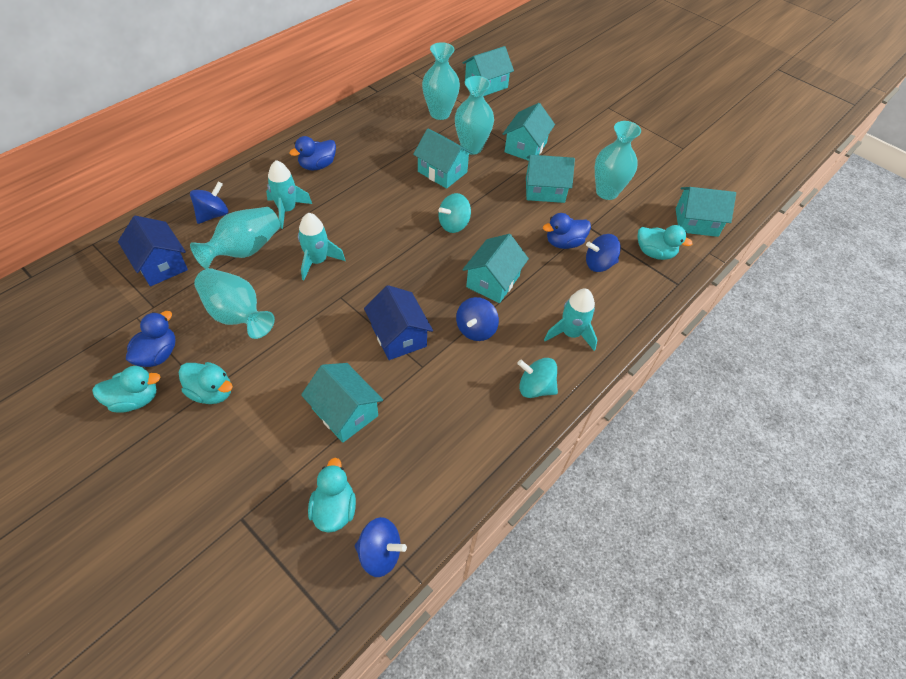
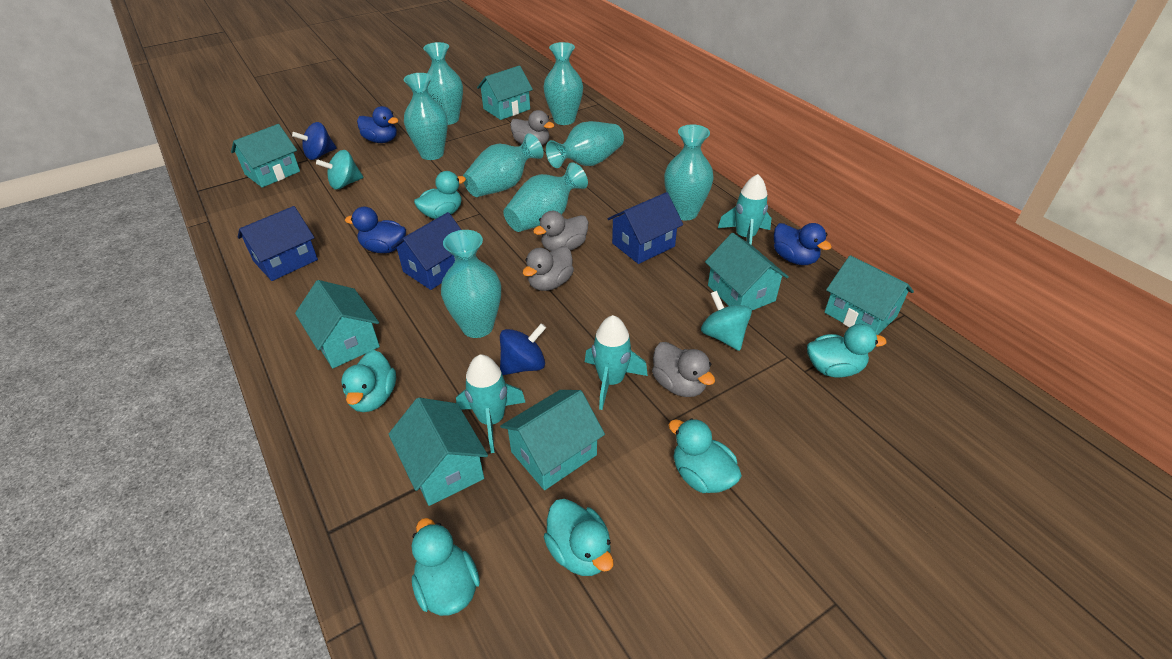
blue house: 2 -> 3
blue spinning top: 4 -> 2
grey duck: 0 -> 4
turquoise duck: 4 -> 6
turquoise vase: 5 -> 8

